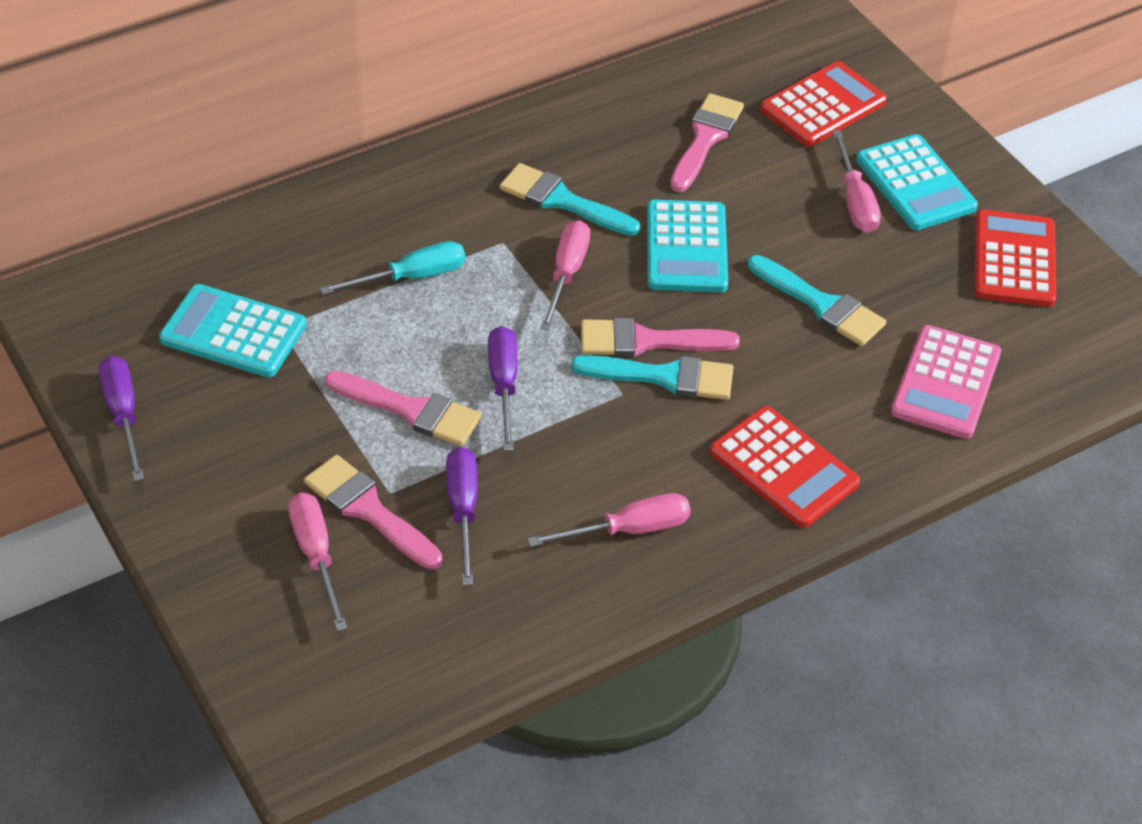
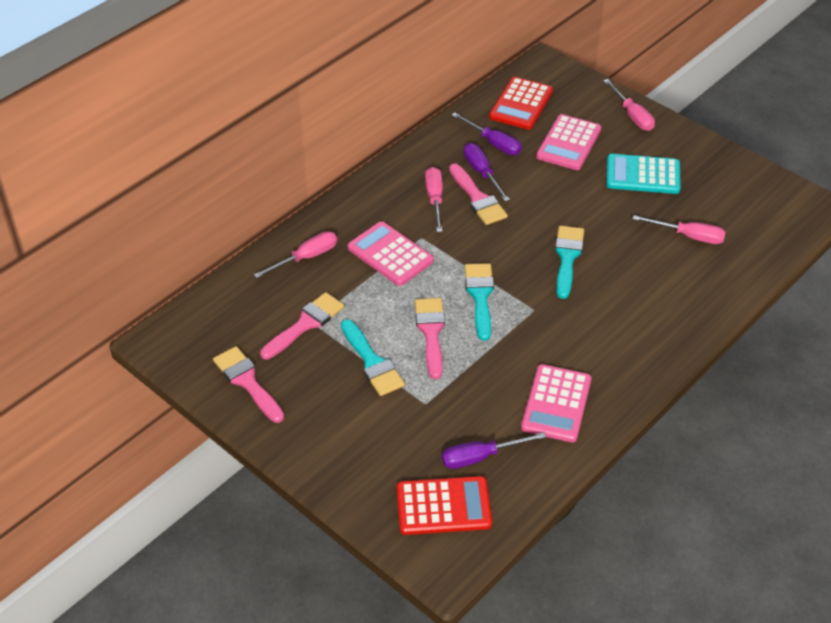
pink calculator: 1 -> 3
red calculator: 3 -> 2
turquoise calculator: 3 -> 1
turquoise screwdriver: 1 -> 0

